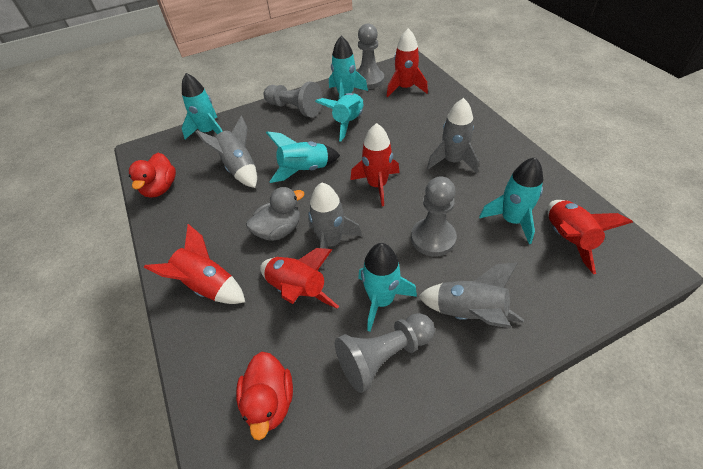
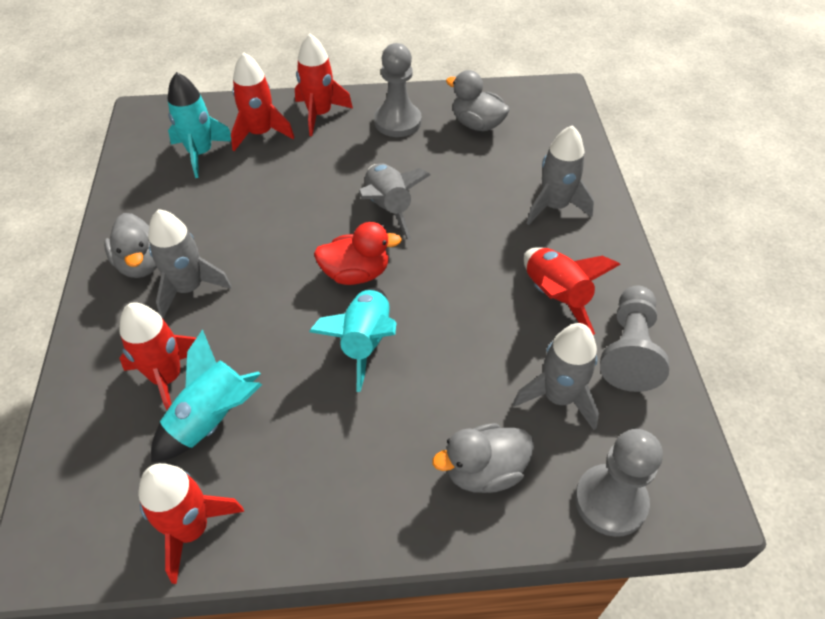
grey duck: 1 -> 3
grey pawn: 4 -> 3
red duck: 2 -> 1
turquoise rocket: 6 -> 3

